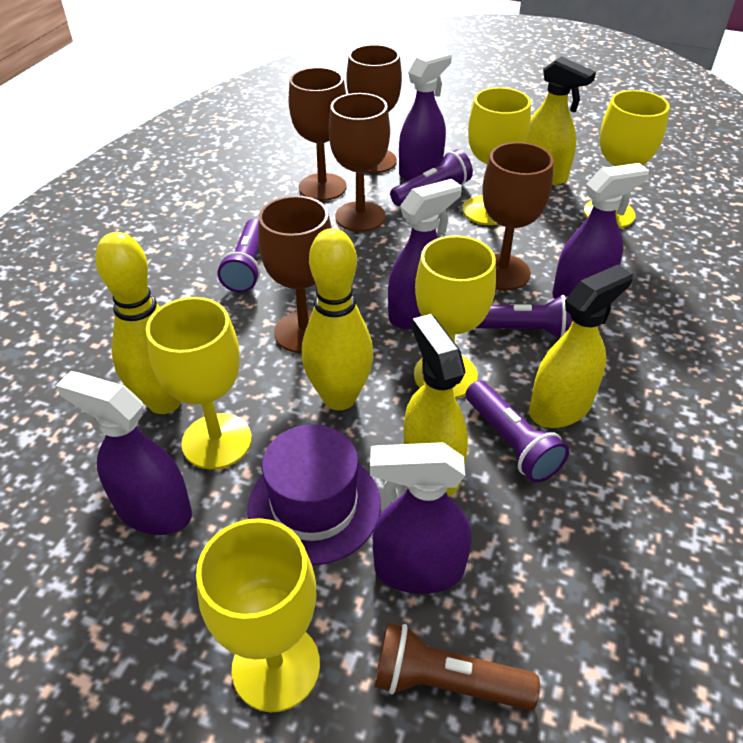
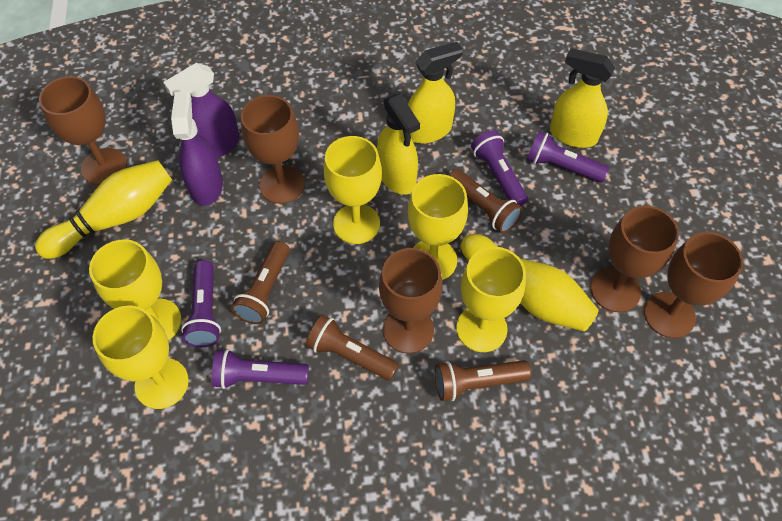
brown flashlight: 1 -> 4
purple hat: 1 -> 0
purple spray bottle: 5 -> 2

